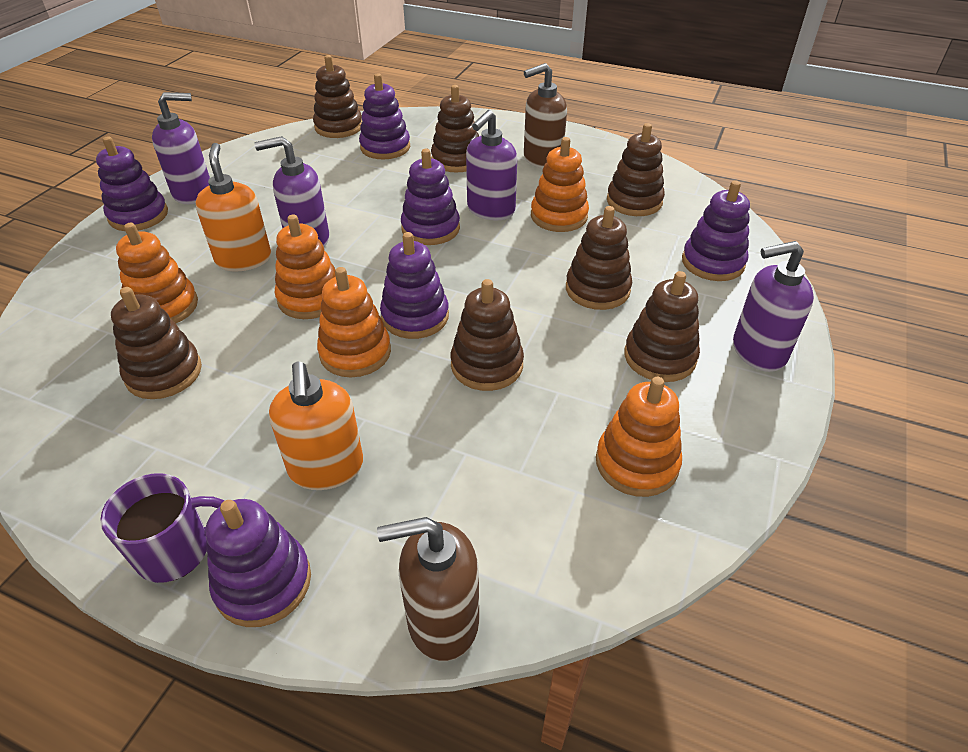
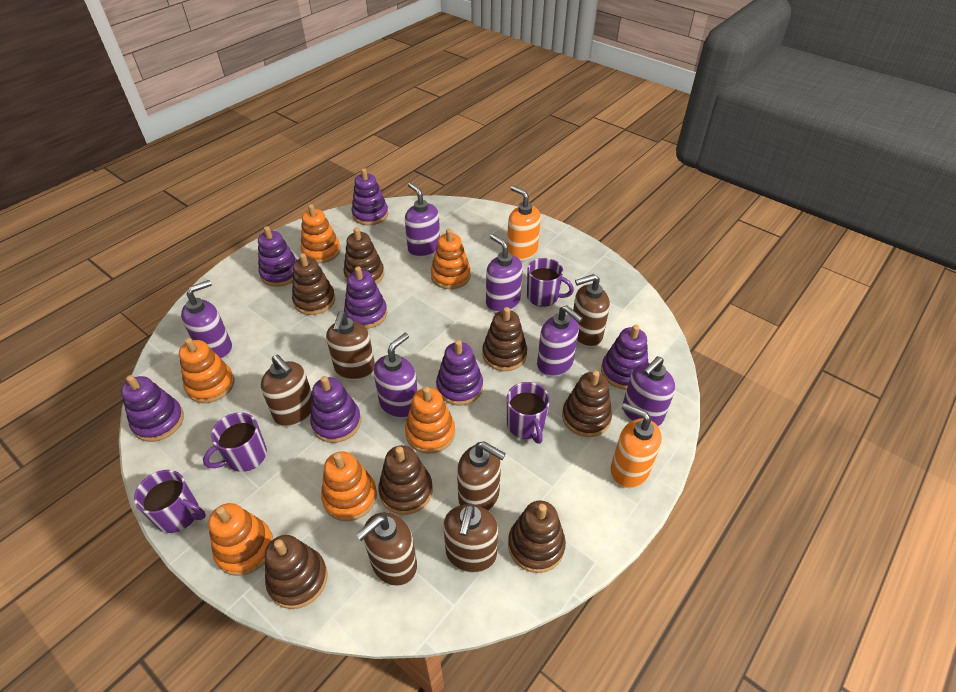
brown soap dispenser: 2 -> 6
orange stacking toy: 5 -> 6
purple mug: 1 -> 4
purple soap dispenser: 4 -> 6
purple stacking toy: 6 -> 7

